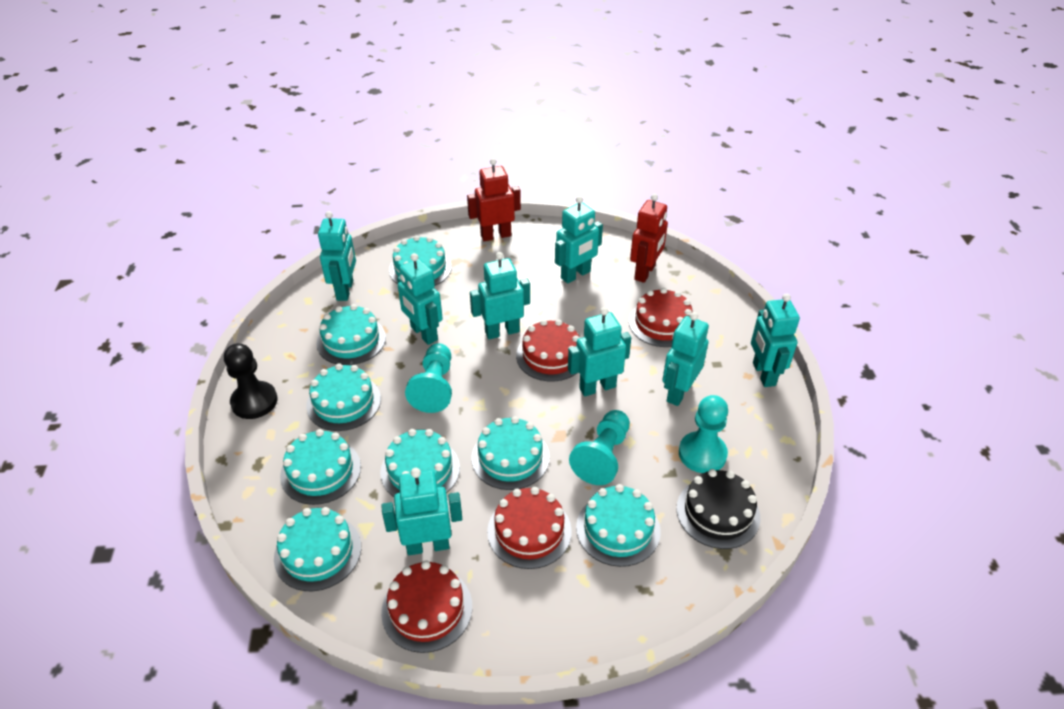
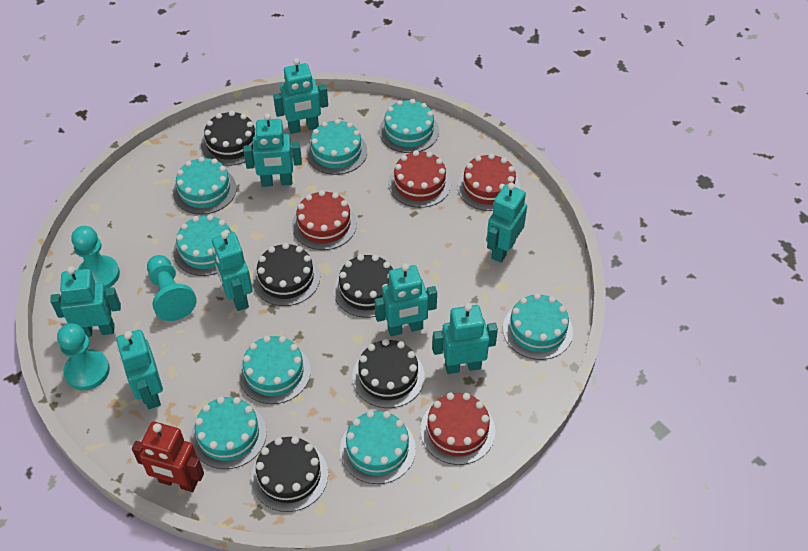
black cake: 1 -> 5
black pawn: 1 -> 0
red robot: 2 -> 1

